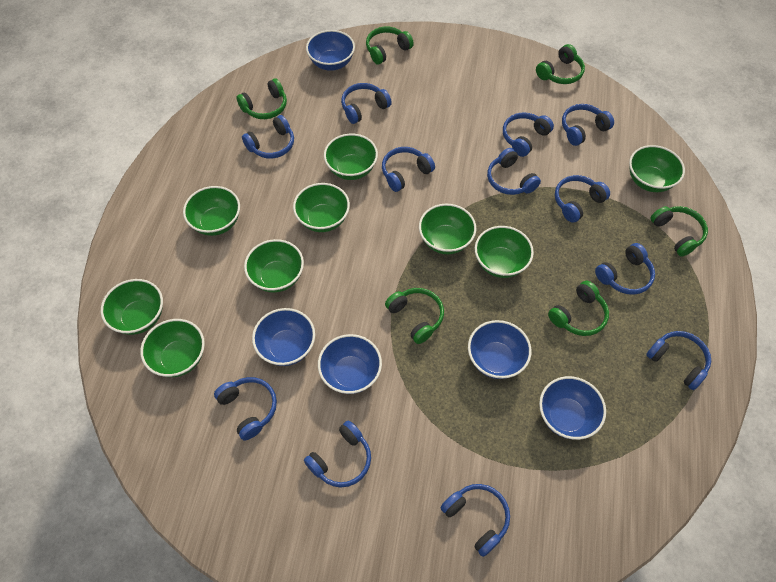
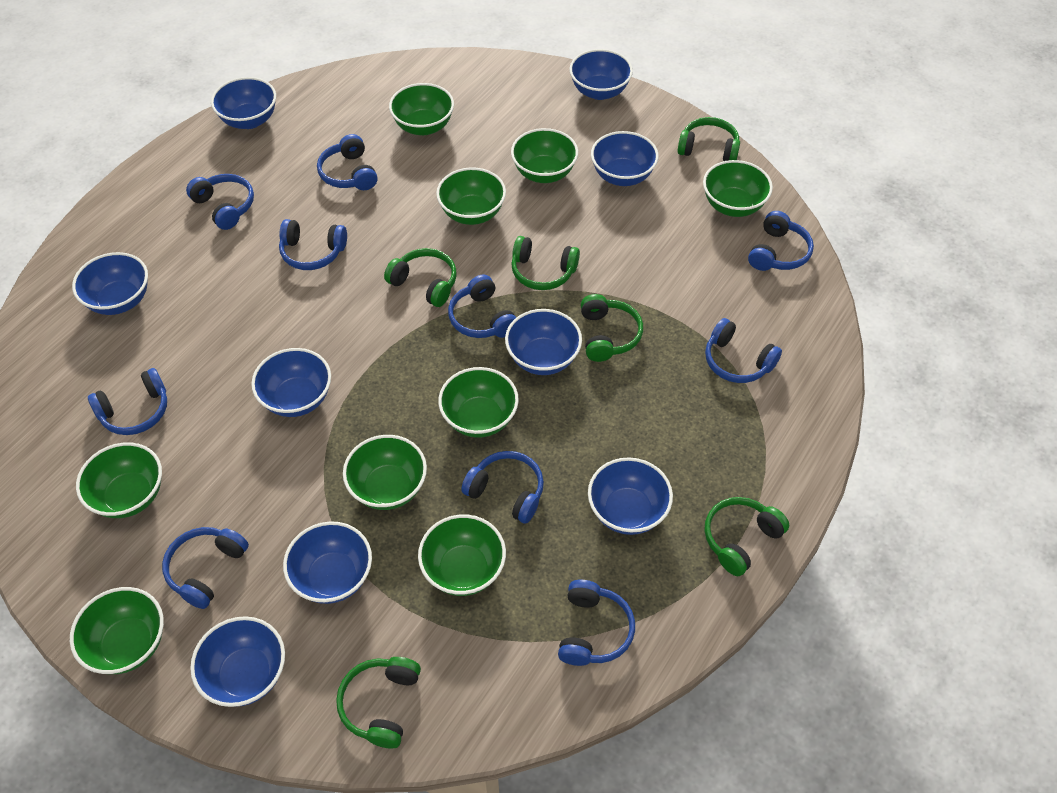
blue bowl: 5 -> 9
blue headphones: 12 -> 10

